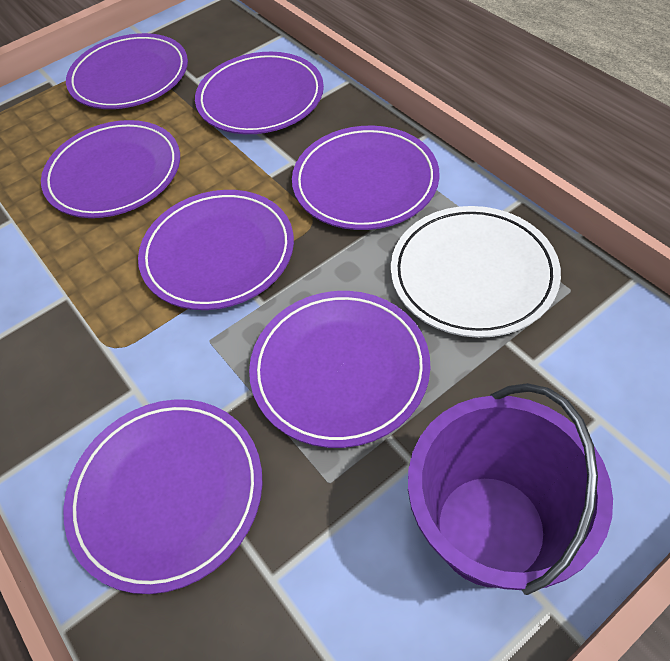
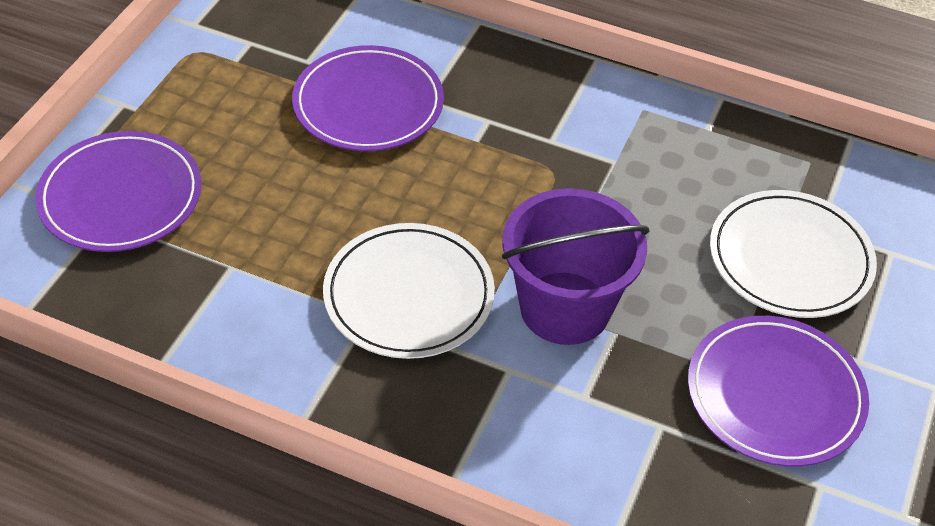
purple plate: 7 -> 3
white plate: 1 -> 2

